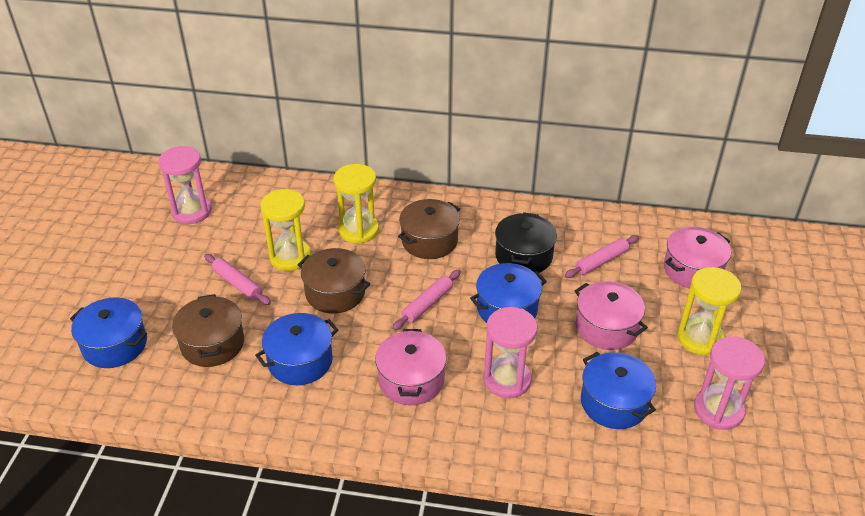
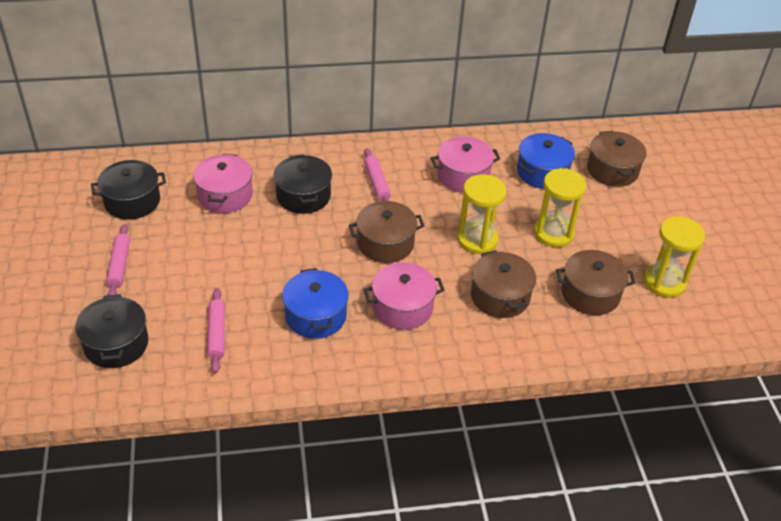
black pot: 1 -> 3
blue pot: 4 -> 2
brown pot: 3 -> 4
pink hourglass: 3 -> 0

